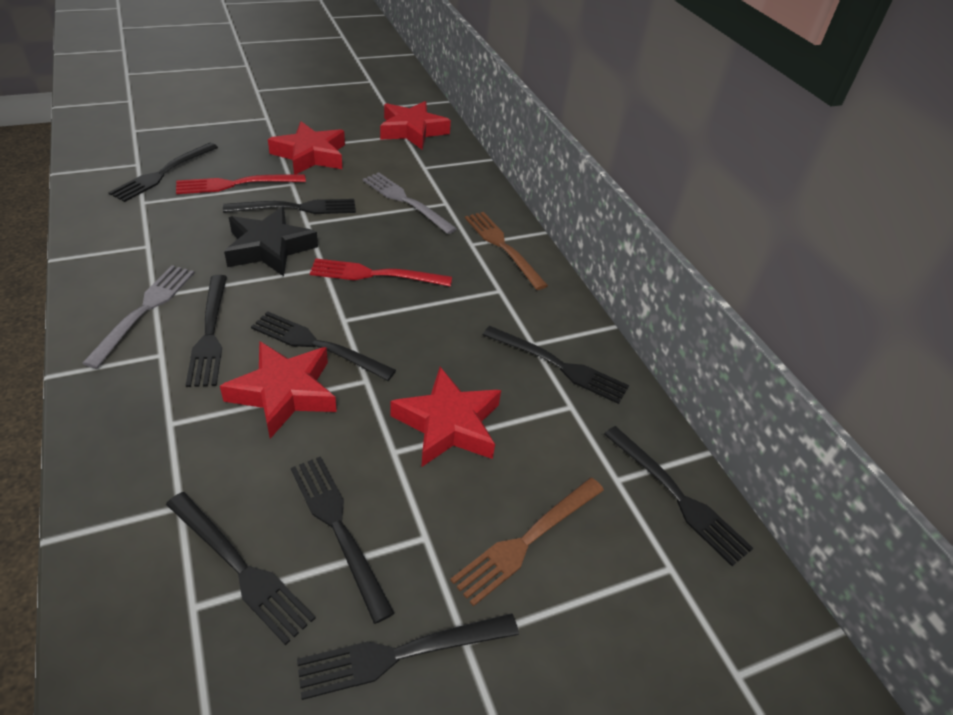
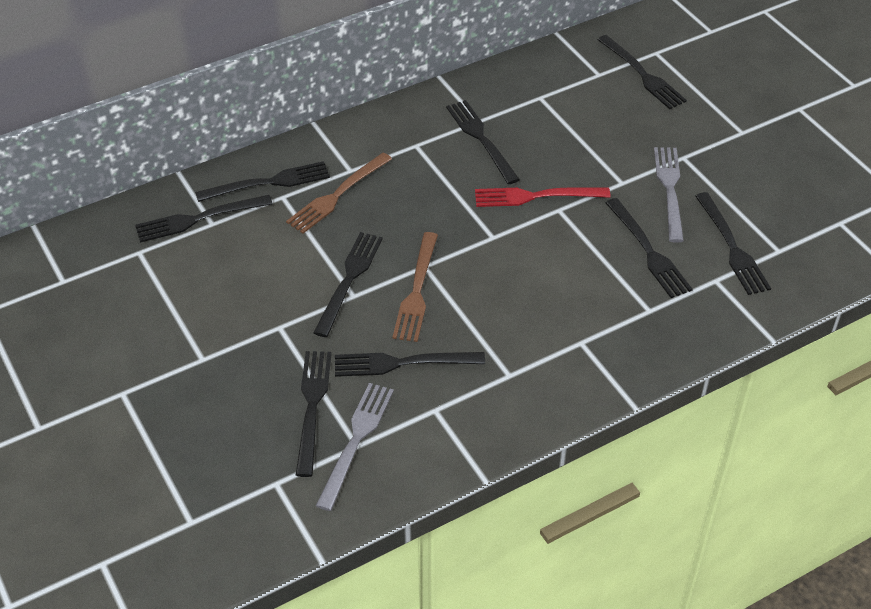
black star: 1 -> 0
red fork: 2 -> 1
red star: 4 -> 0

